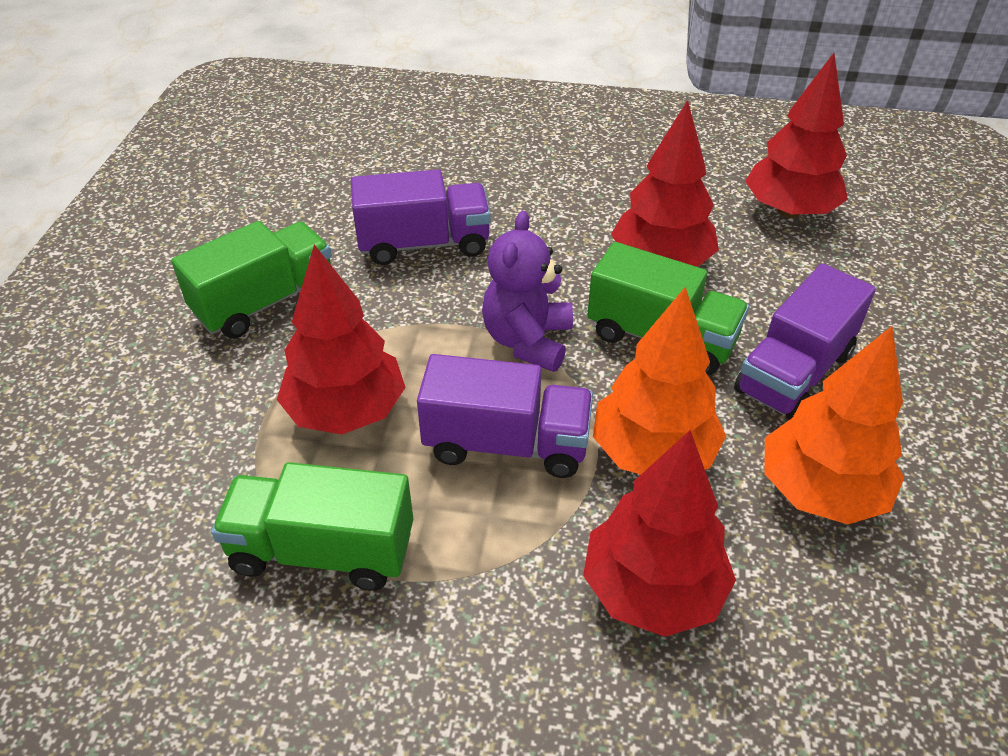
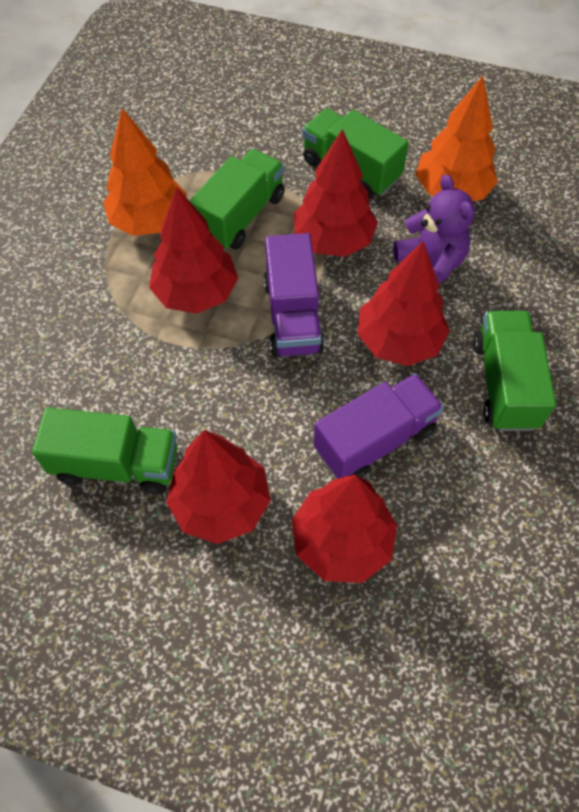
green truck: 3 -> 4
purple truck: 3 -> 2
red tree: 4 -> 5

